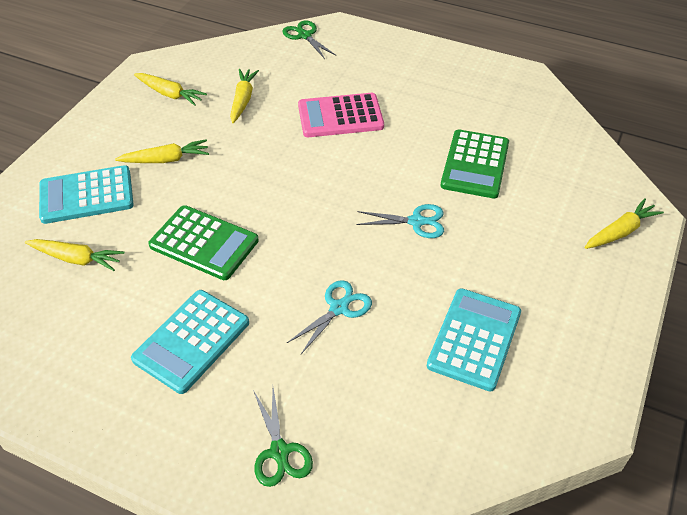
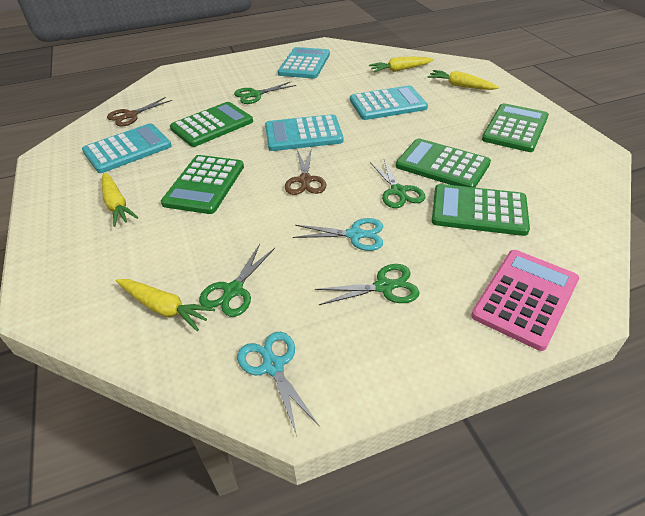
brown scissors: 0 -> 2
green calculator: 2 -> 5
green scissors: 2 -> 4
turquoise calculator: 3 -> 4
yellow carrot: 5 -> 4

